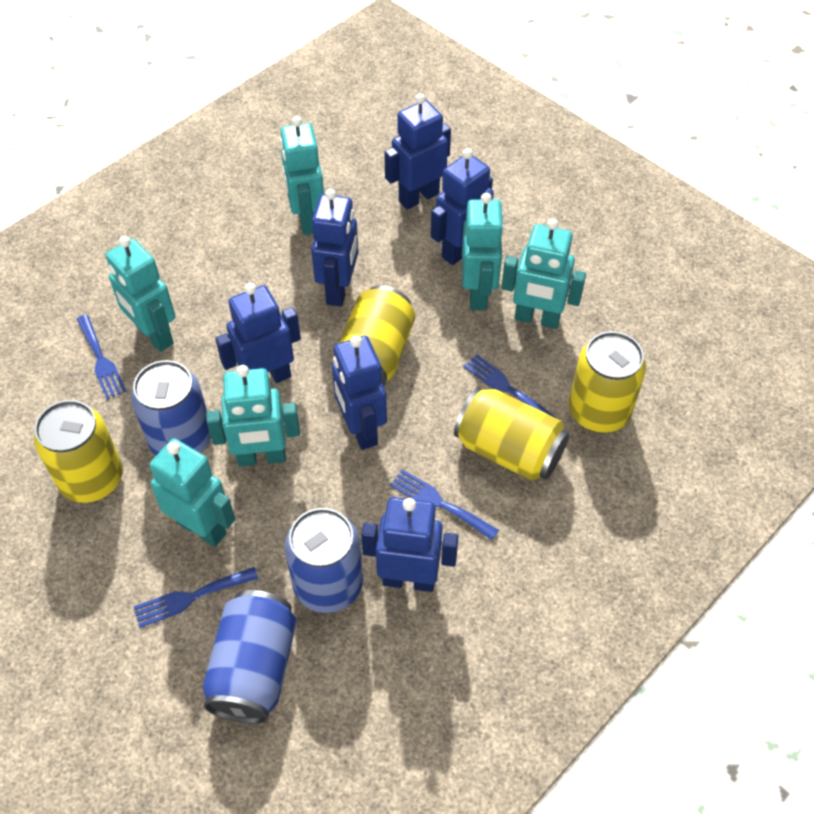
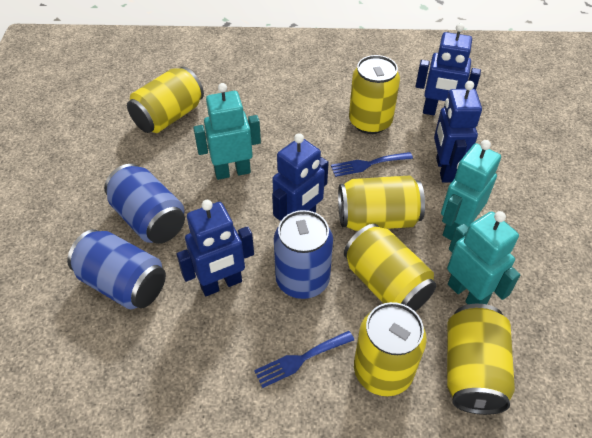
blue fork: 4 -> 2
blue robot: 6 -> 4
turquoise robot: 6 -> 3
yellow can: 4 -> 6

